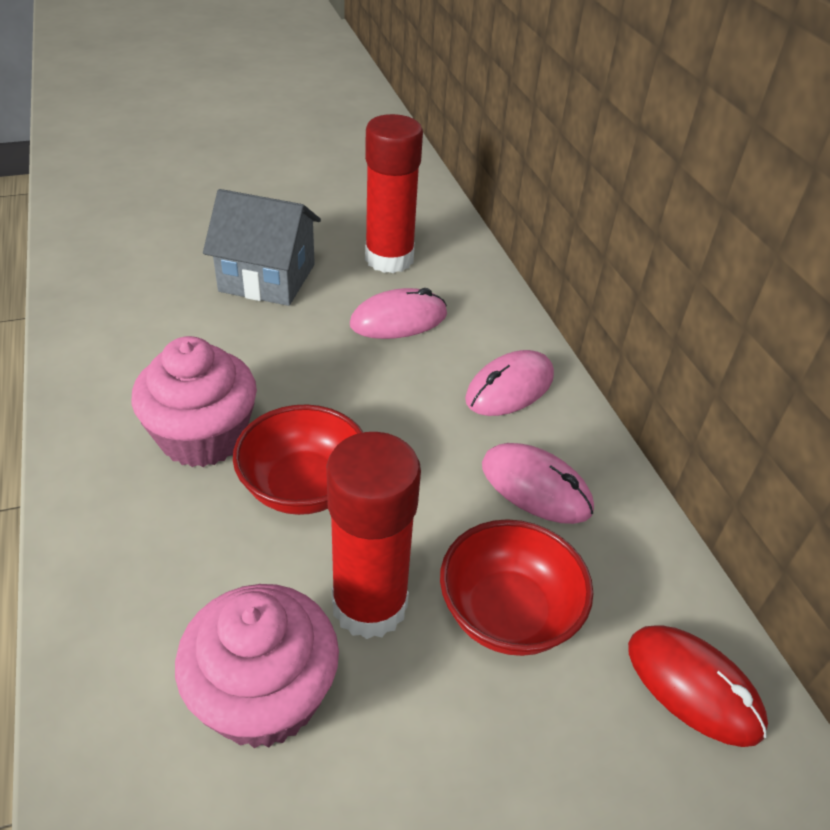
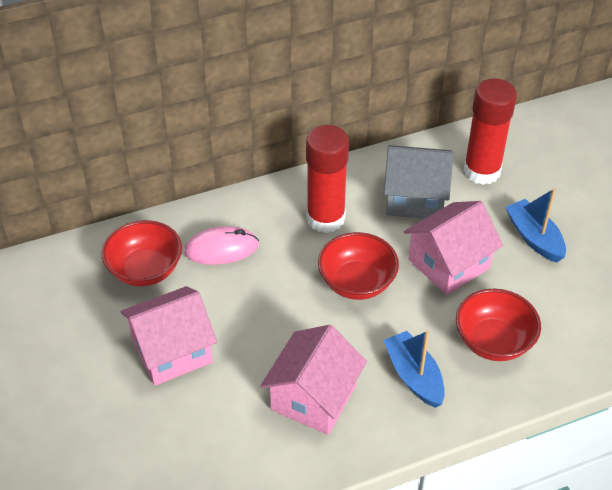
blue boat: 0 -> 2
pink cupcake: 2 -> 0
pink house: 0 -> 3
pink mouse: 3 -> 1
red bowl: 2 -> 3
red mouse: 1 -> 0

